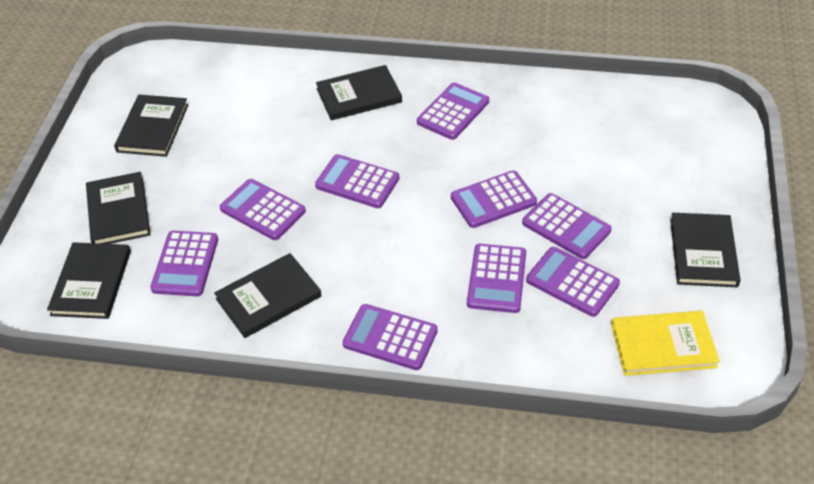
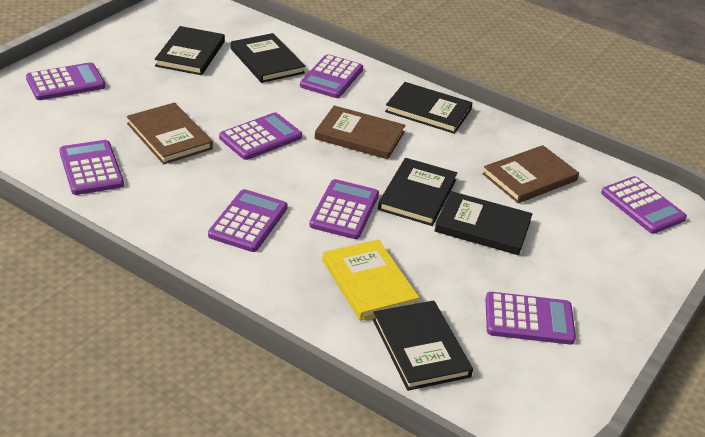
brown book: 0 -> 3
purple calculator: 9 -> 8

